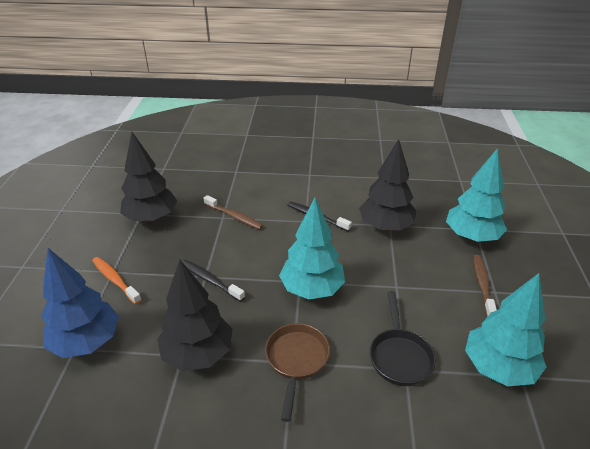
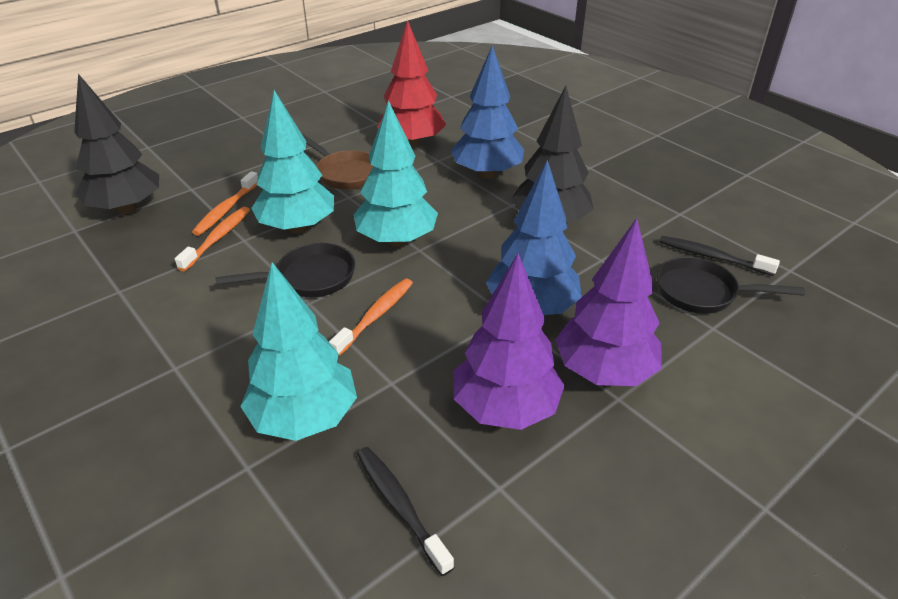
black pan: 1 -> 2
black tree: 3 -> 2
blue tree: 1 -> 2
brown toothbrush: 2 -> 0
orange toothbrush: 1 -> 3
purple tree: 0 -> 2
red tree: 0 -> 1

